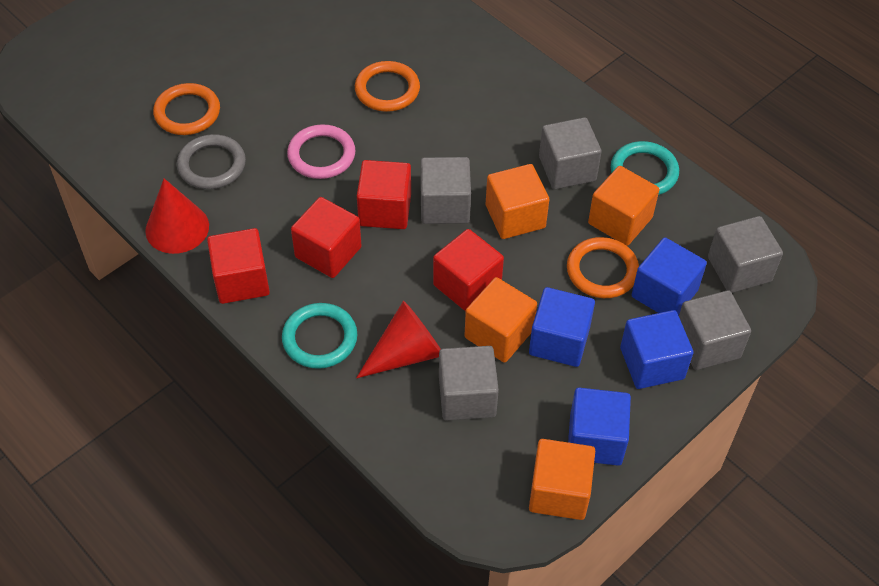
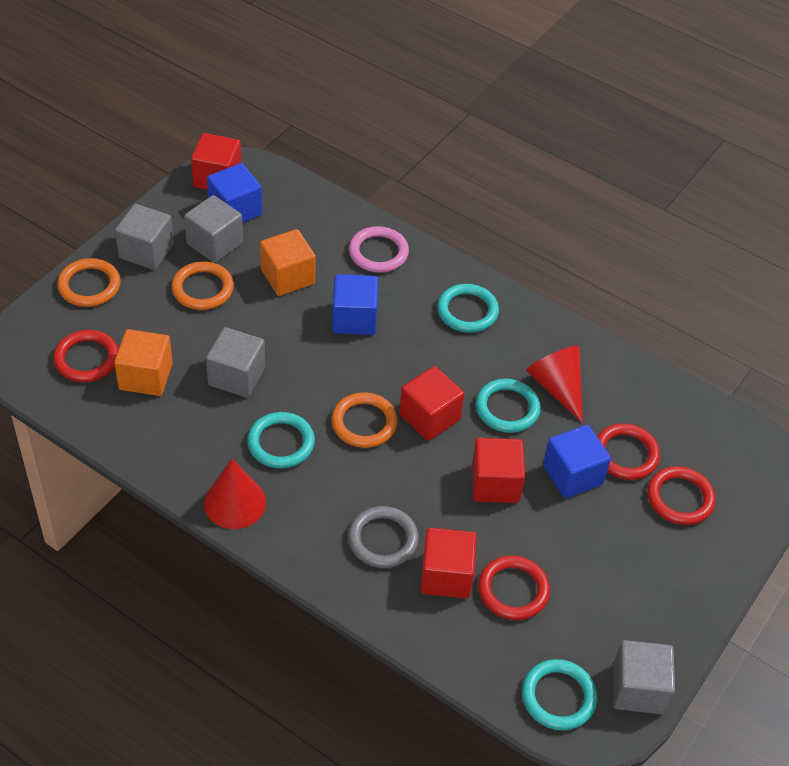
blue cube: 4 -> 3
grey cube: 5 -> 4
orange cube: 4 -> 2
red ring: 0 -> 4
turquoise ring: 2 -> 4

